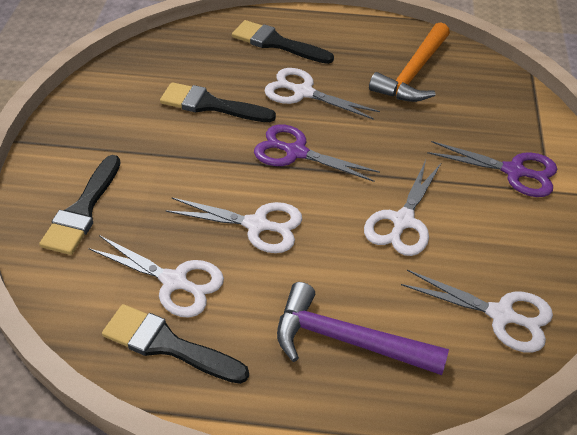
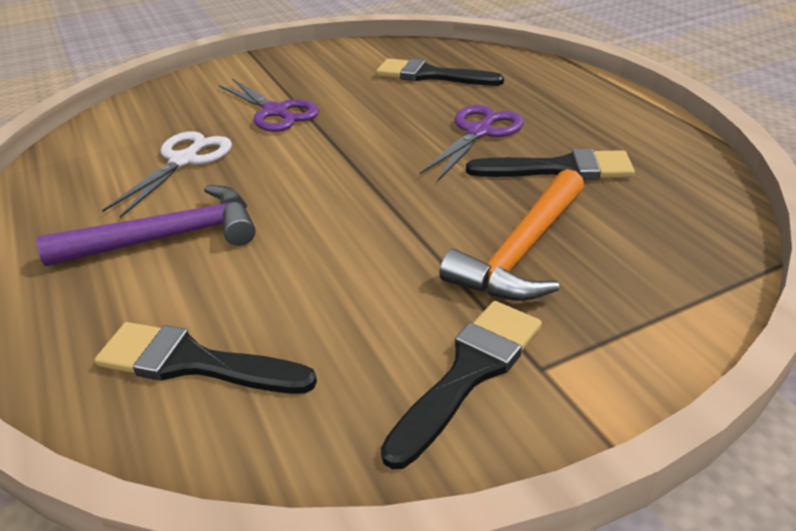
white scissors: 5 -> 1

